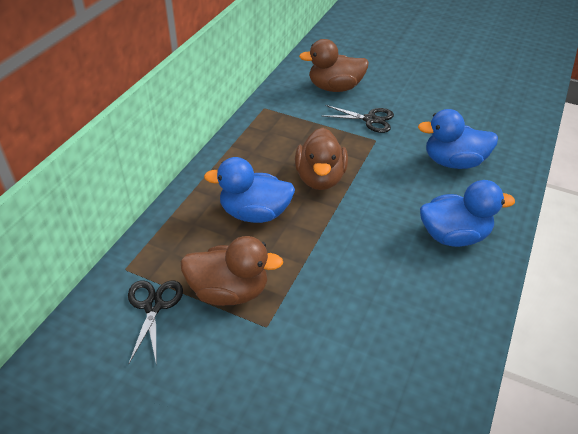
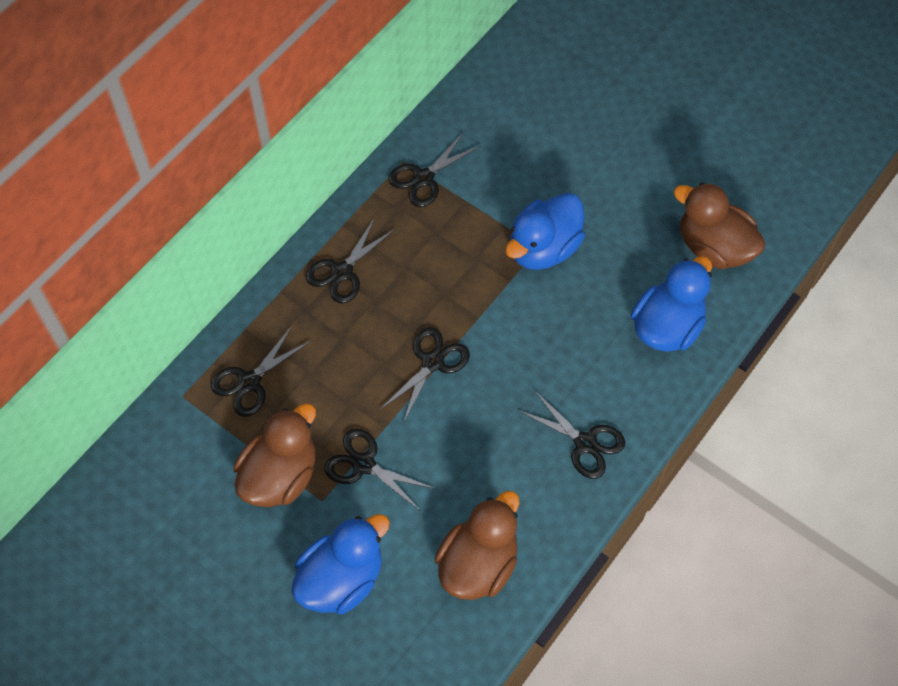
black scissors: 2 -> 6

